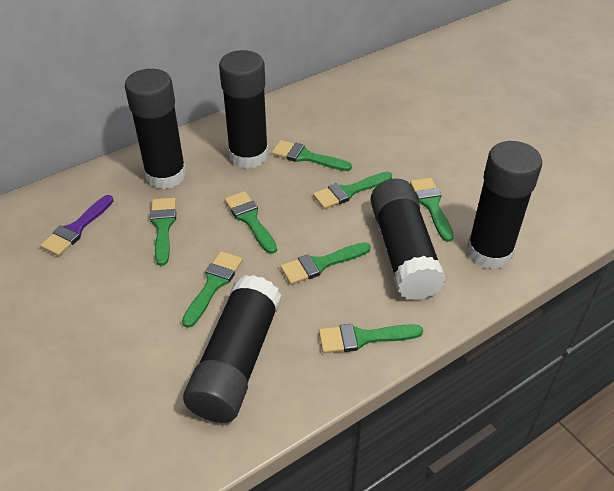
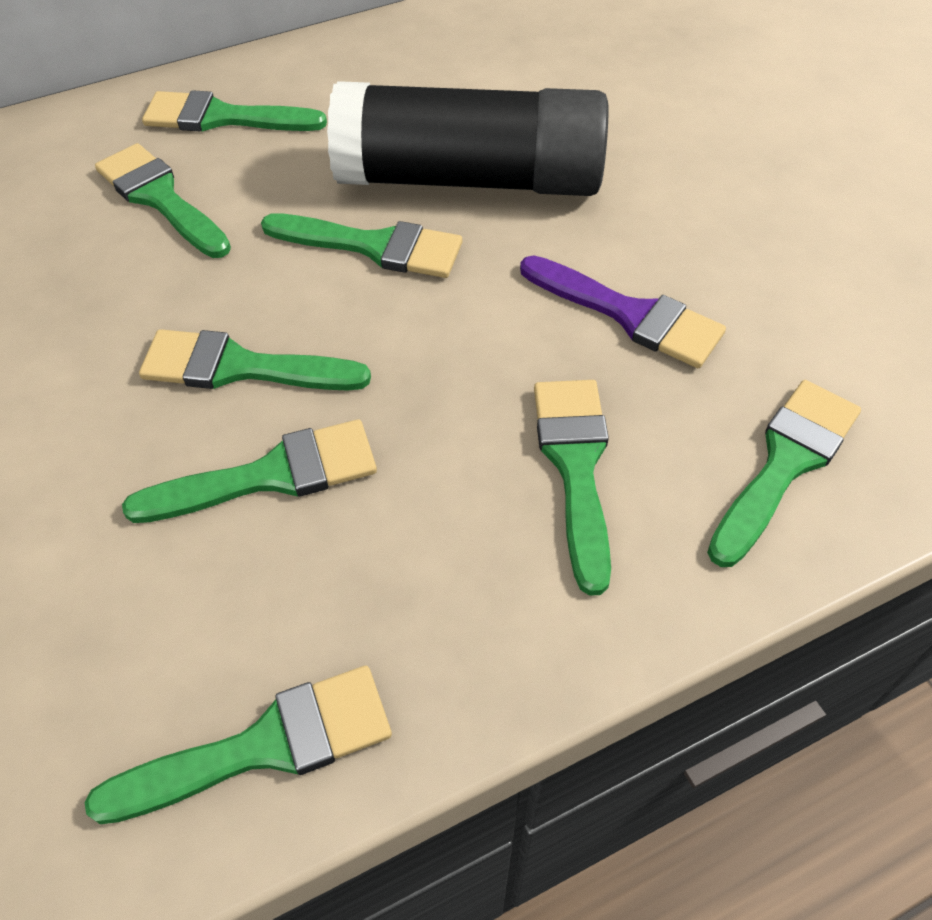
black glue stick: 5 -> 1

